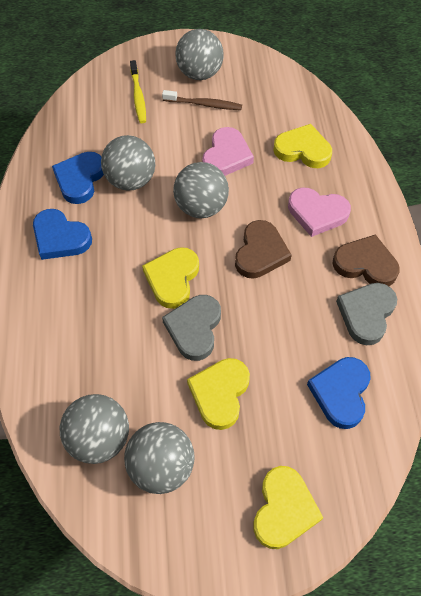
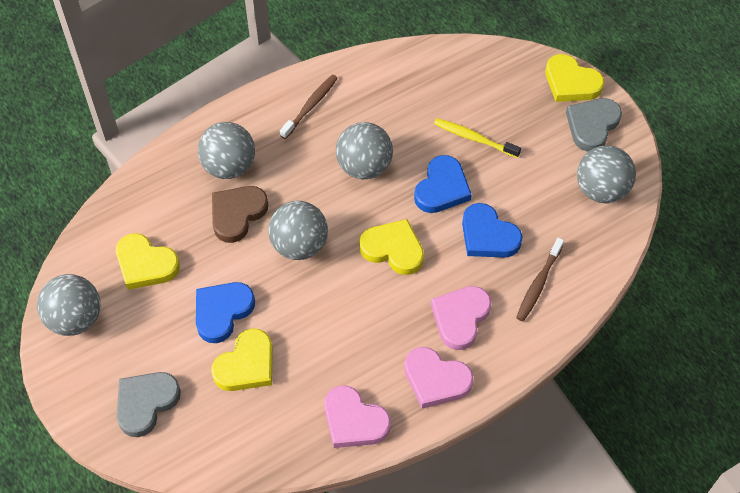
brown heart: 2 -> 1
brown toothbrush: 1 -> 2
pink heart: 2 -> 3

